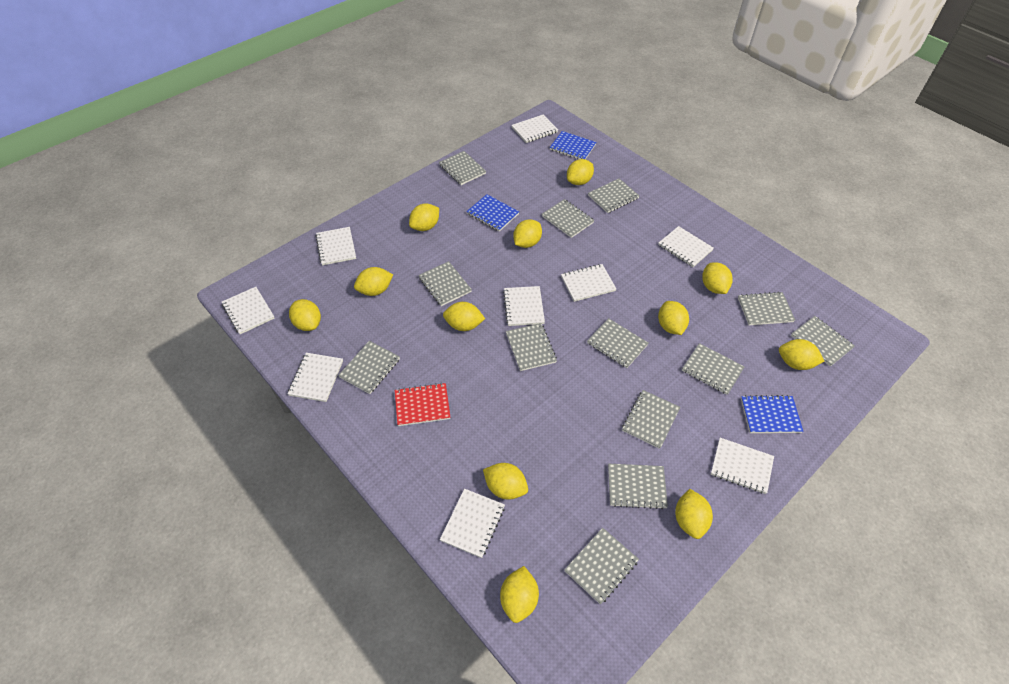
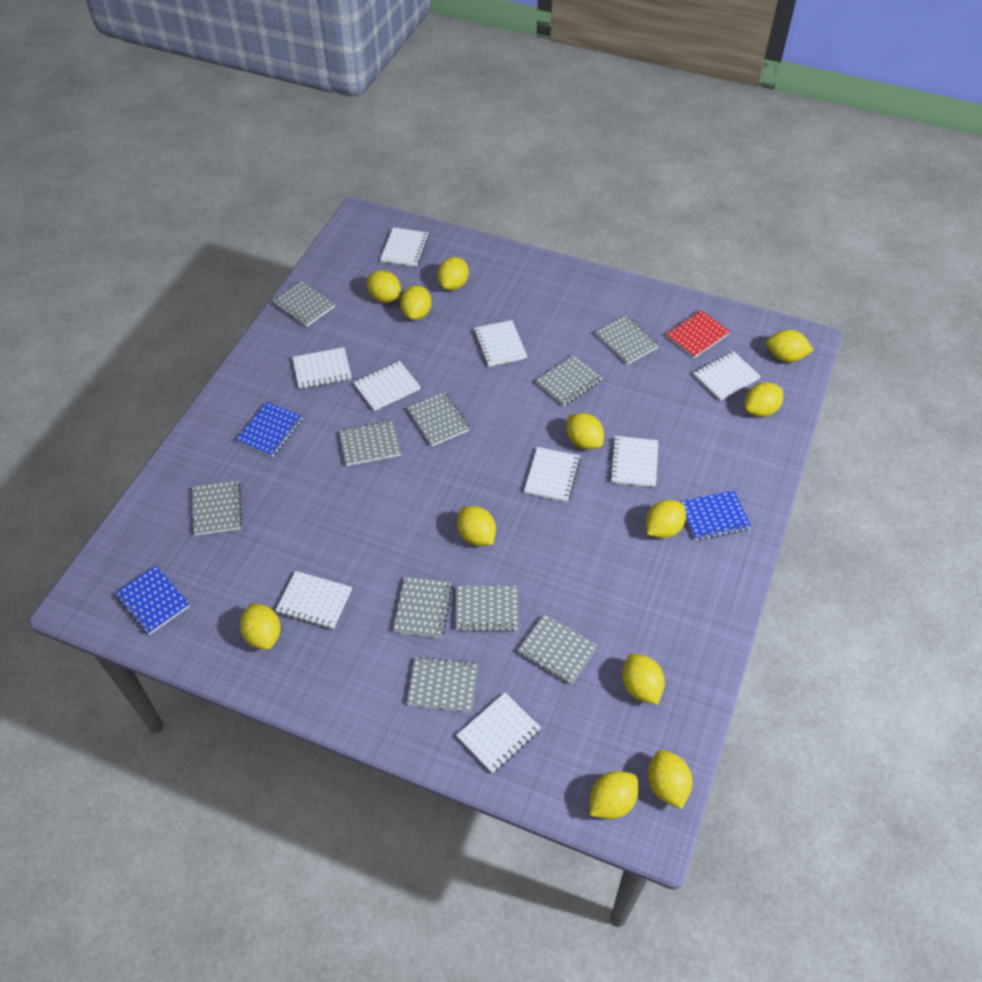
grey notebook: 13 -> 10

